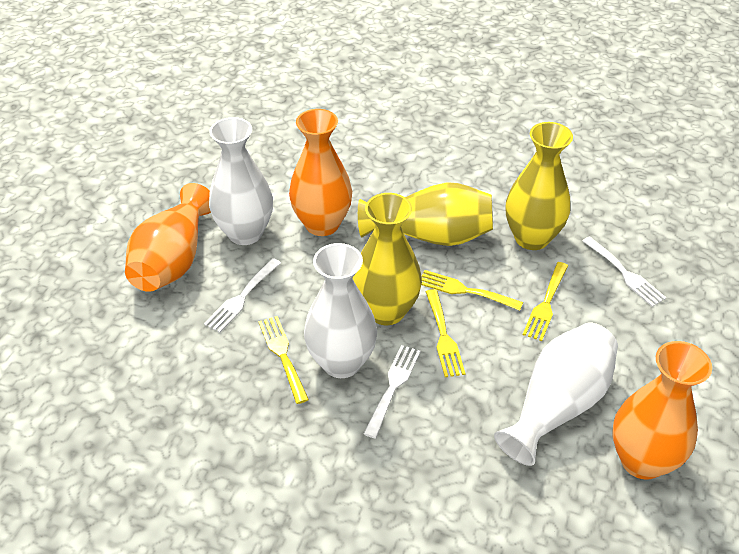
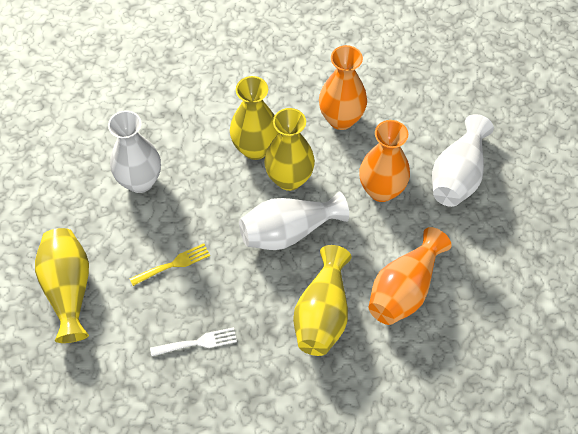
white fork: 3 -> 1
yellow fork: 4 -> 1
yellow vase: 3 -> 4

